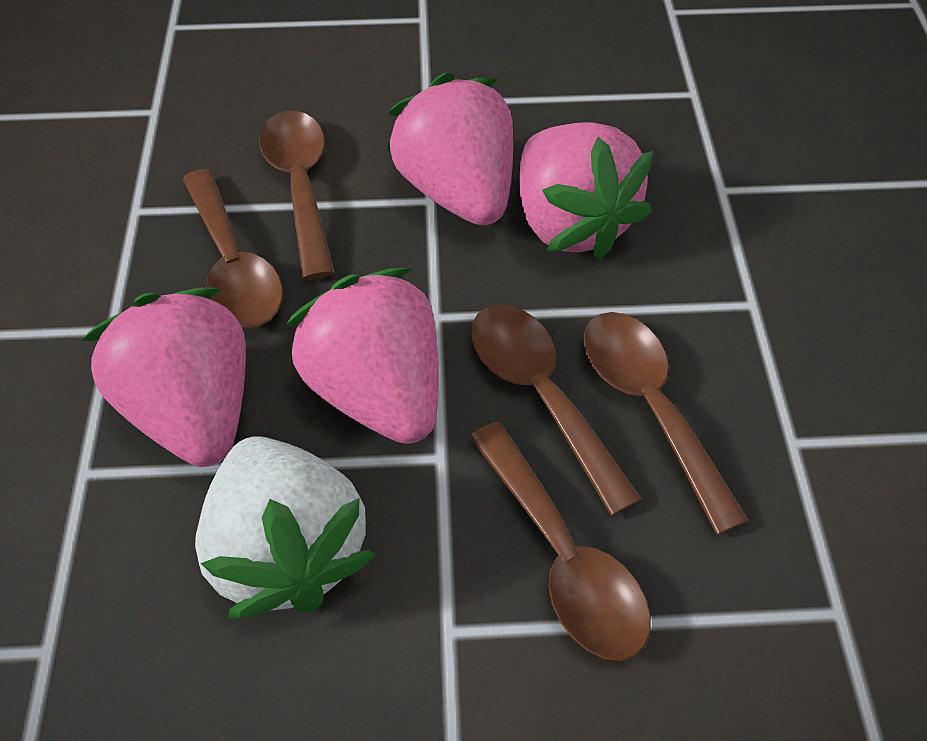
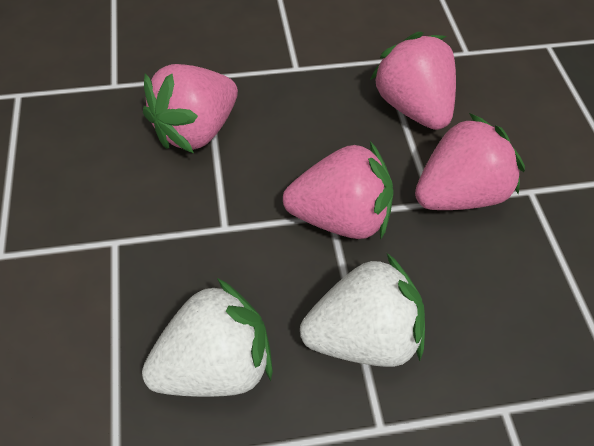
brown spoon: 5 -> 0
white strawberry: 1 -> 2

